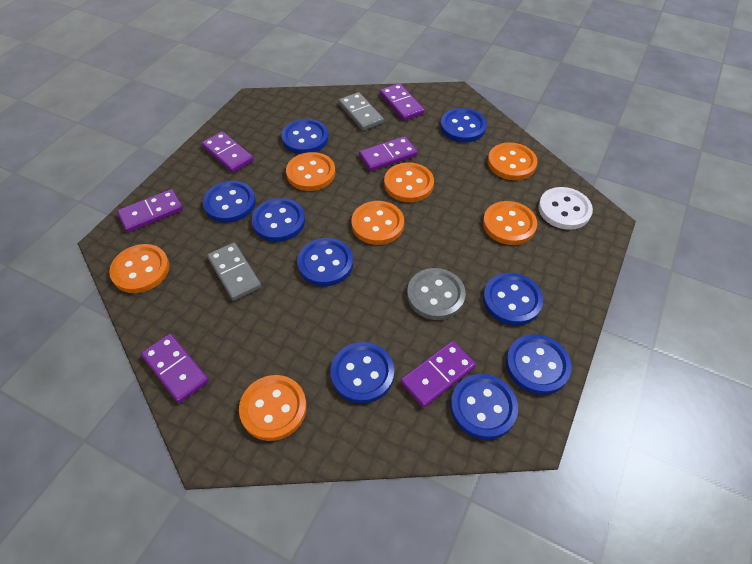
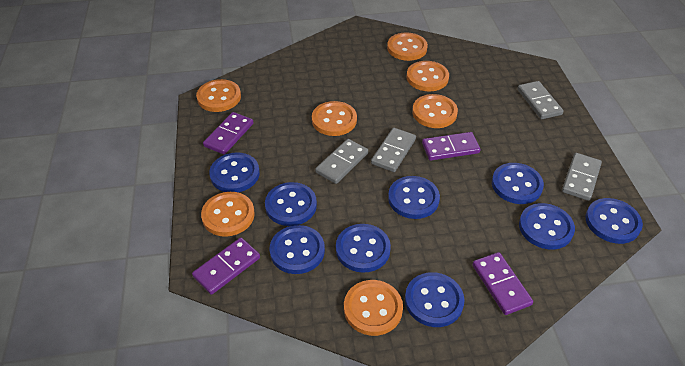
grey button: 1 -> 0
grey domino: 2 -> 4
purple domino: 6 -> 4
white button: 1 -> 0

